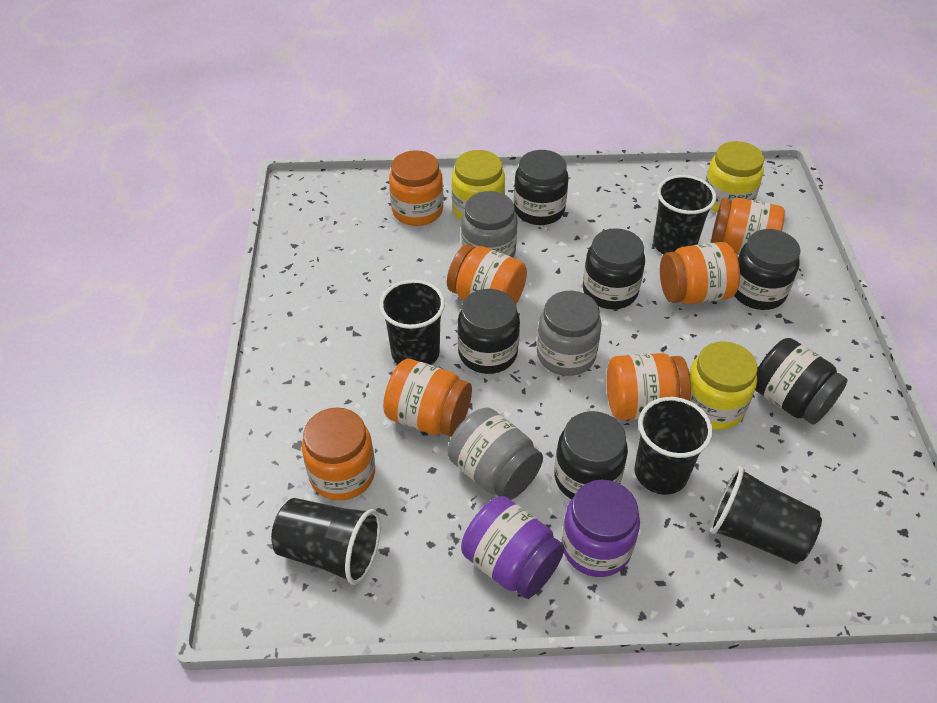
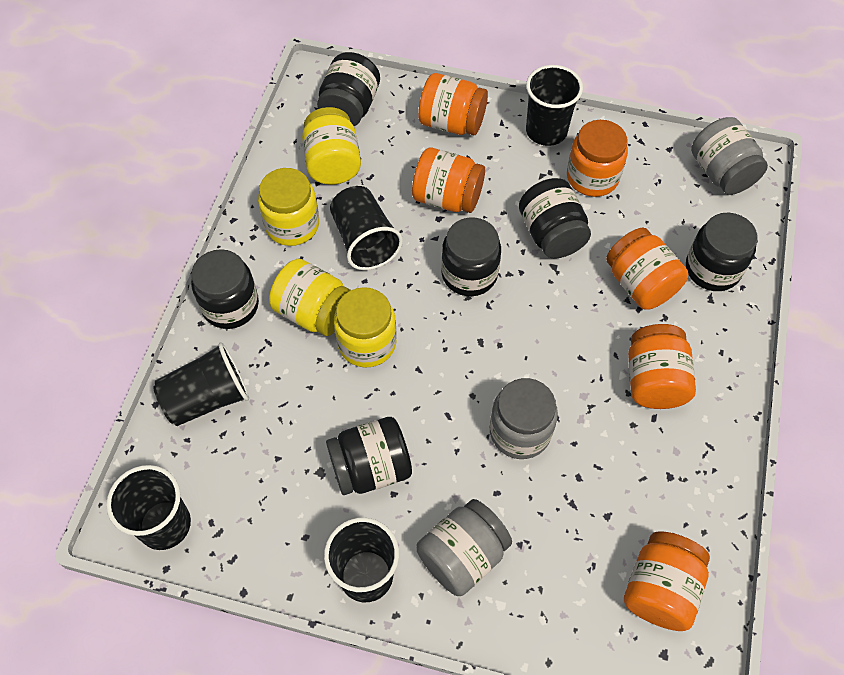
orange jar: 7 -> 6
purple jar: 2 -> 0
yellow jar: 3 -> 4

